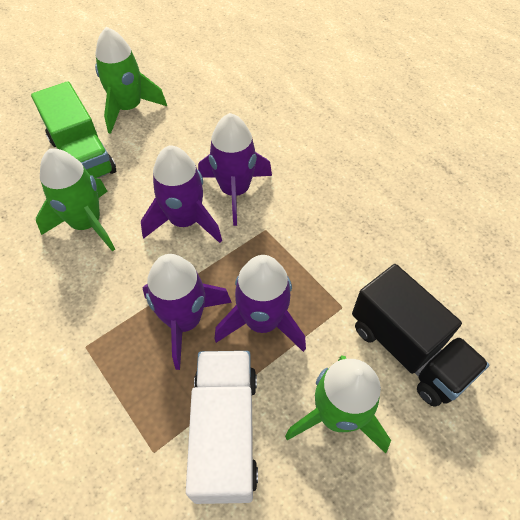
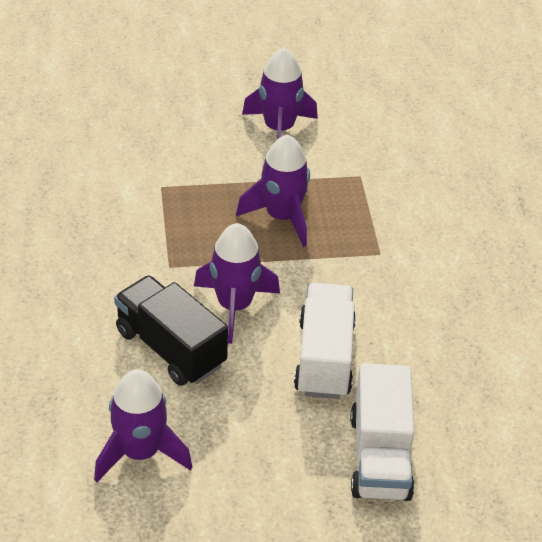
green rocket: 3 -> 0
green truck: 1 -> 0
white truck: 1 -> 2

